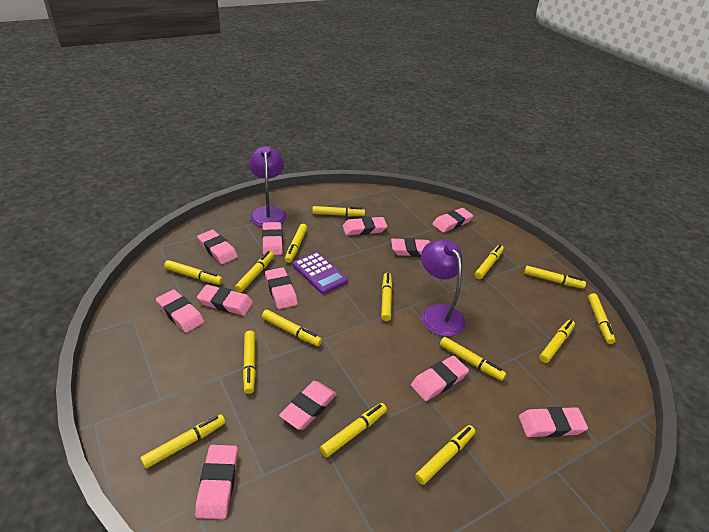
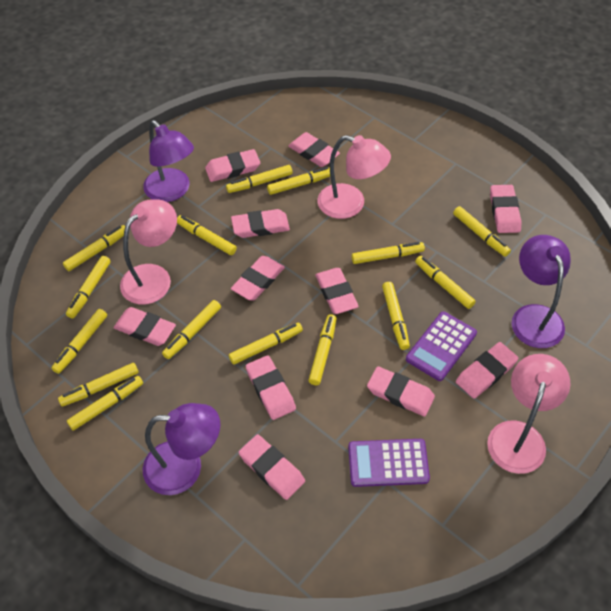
pink eraser: 12 -> 11
pink lamp: 0 -> 3
purple calculator: 1 -> 2
purple lamp: 2 -> 3

